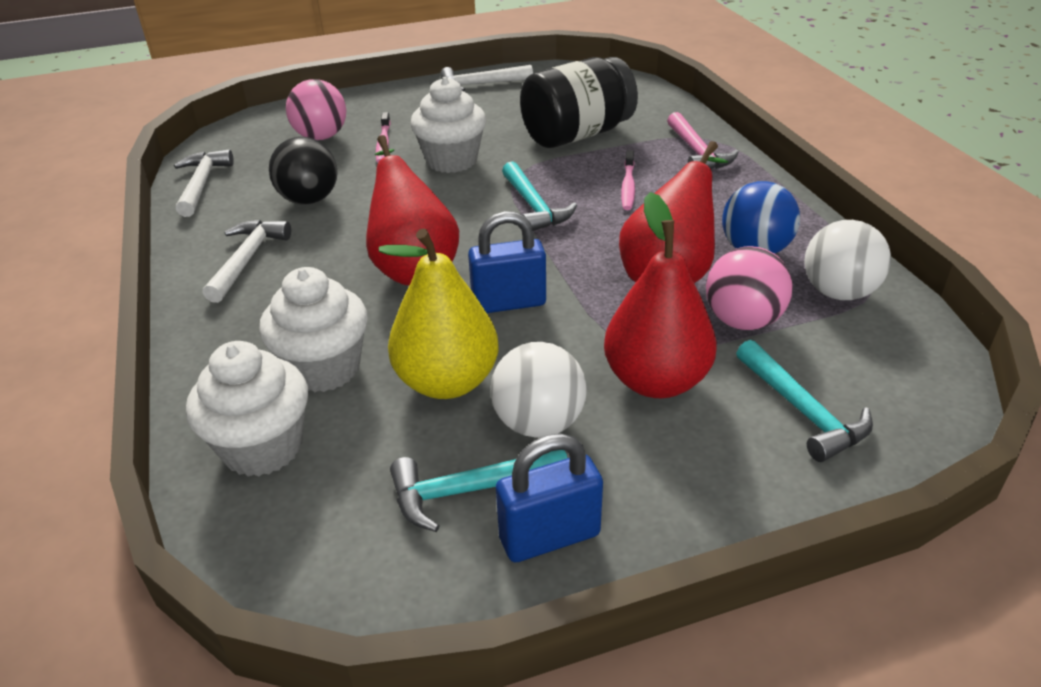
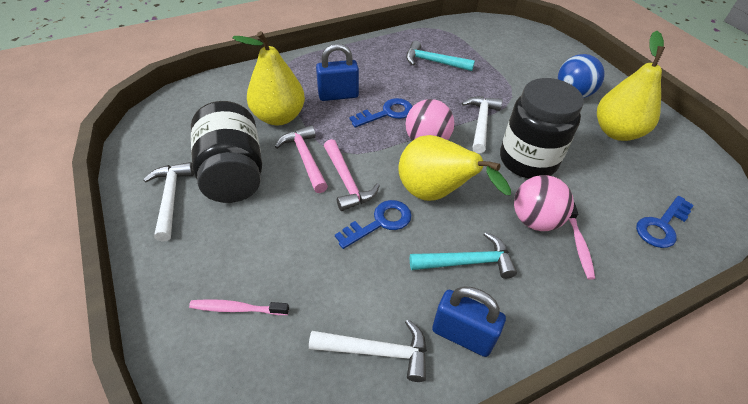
black ball: 1 -> 0
black jar: 1 -> 2
blue key: 0 -> 3
pink hammer: 1 -> 2
red pear: 3 -> 0
turquoise hammer: 3 -> 2
white ball: 2 -> 0
white cupcake: 3 -> 0
yellow pear: 1 -> 3

